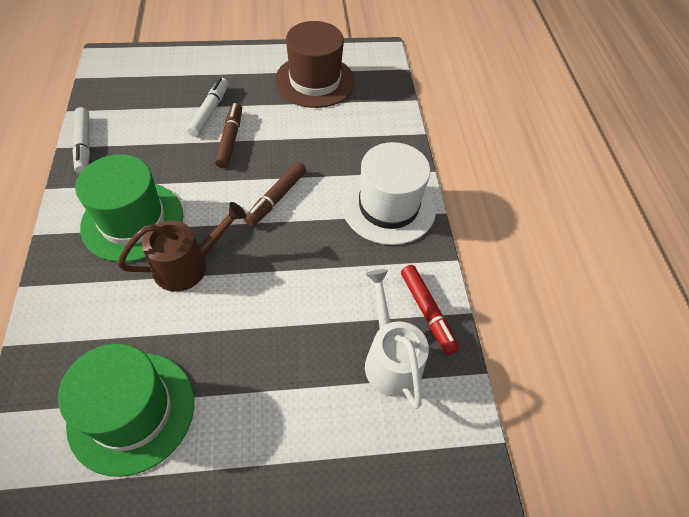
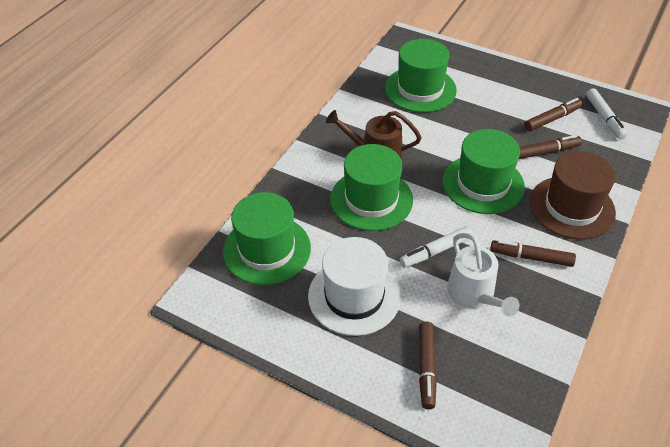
brown marker: 2 -> 4
green hat: 2 -> 4
red marker: 1 -> 0

